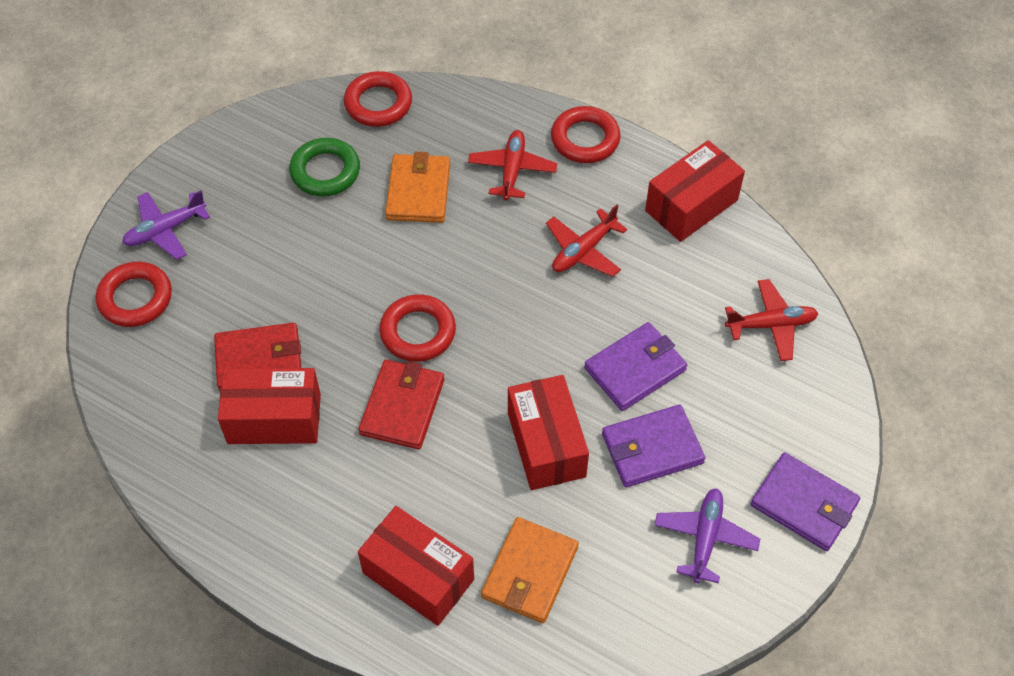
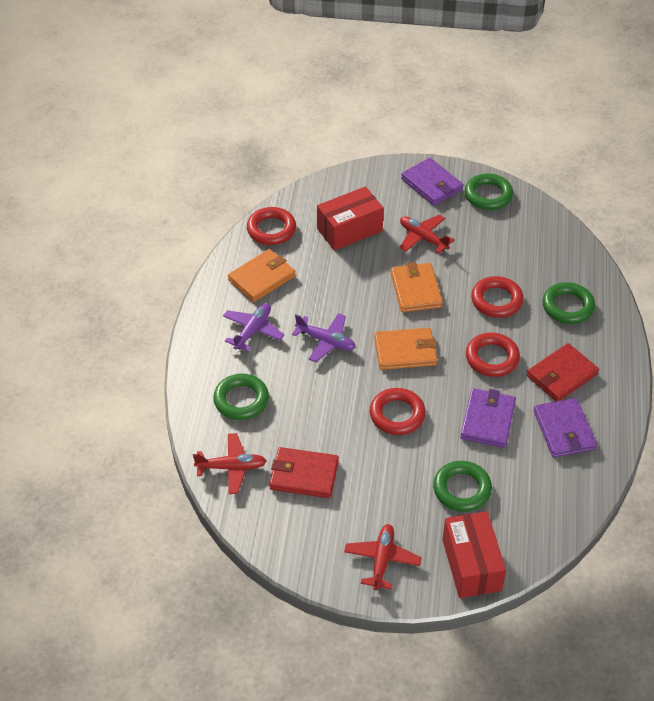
green ring: 1 -> 4
orange wallet: 2 -> 3
red box: 4 -> 2

